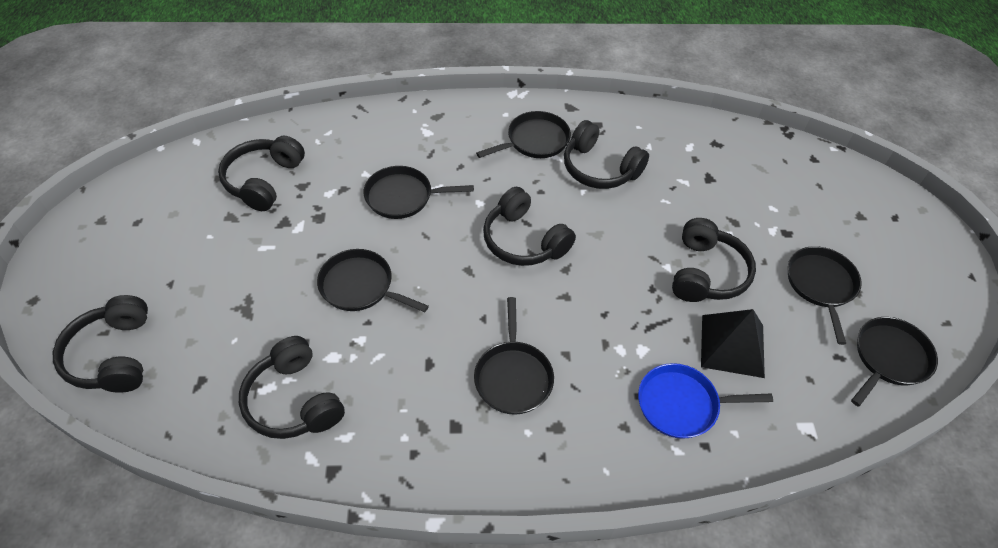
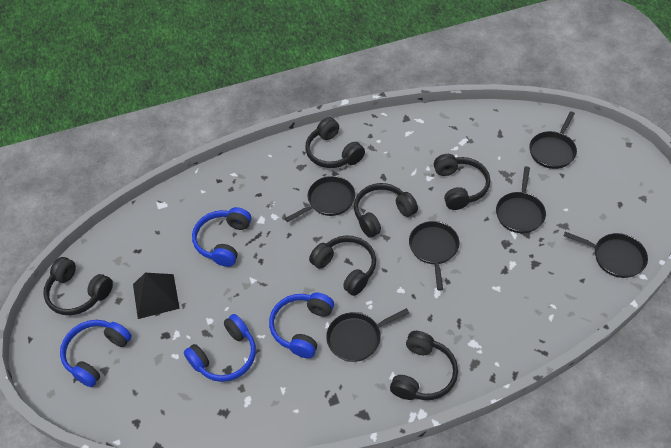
blue headphones: 0 -> 4
blue pan: 1 -> 0

